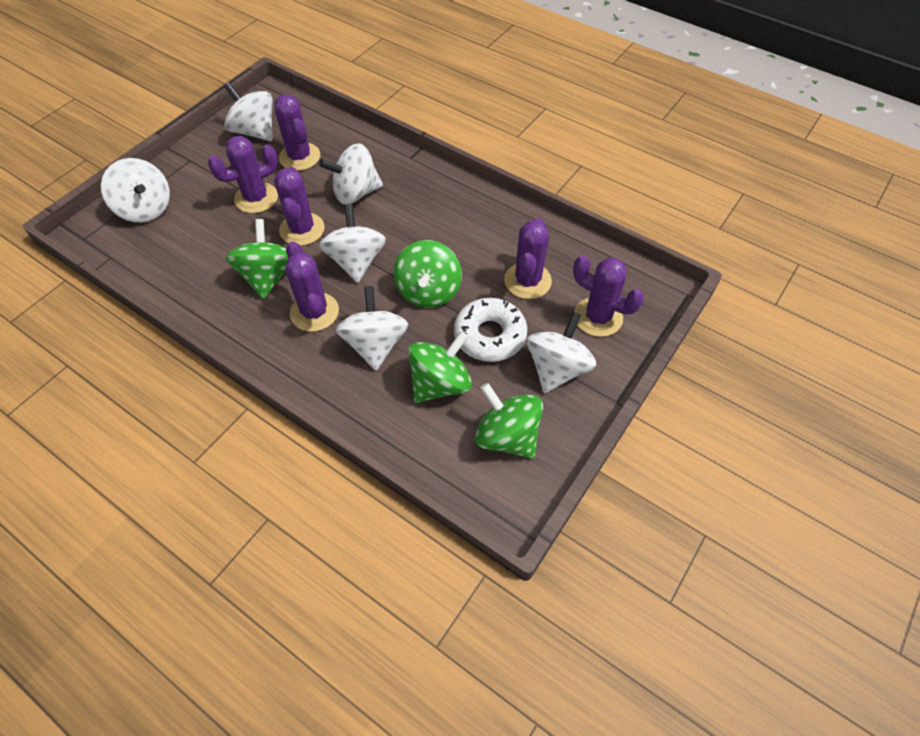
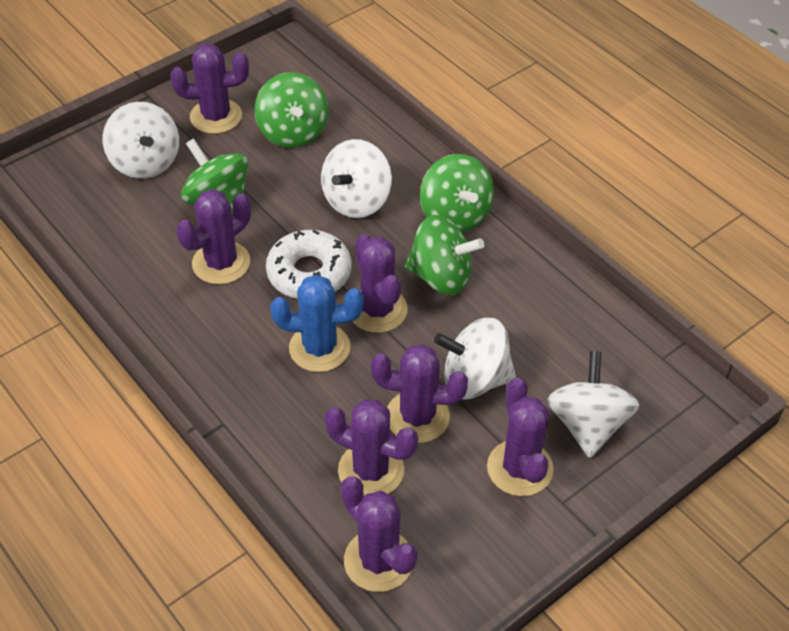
blue cactus: 0 -> 1
purple cactus: 6 -> 7
white spinning top: 6 -> 4

